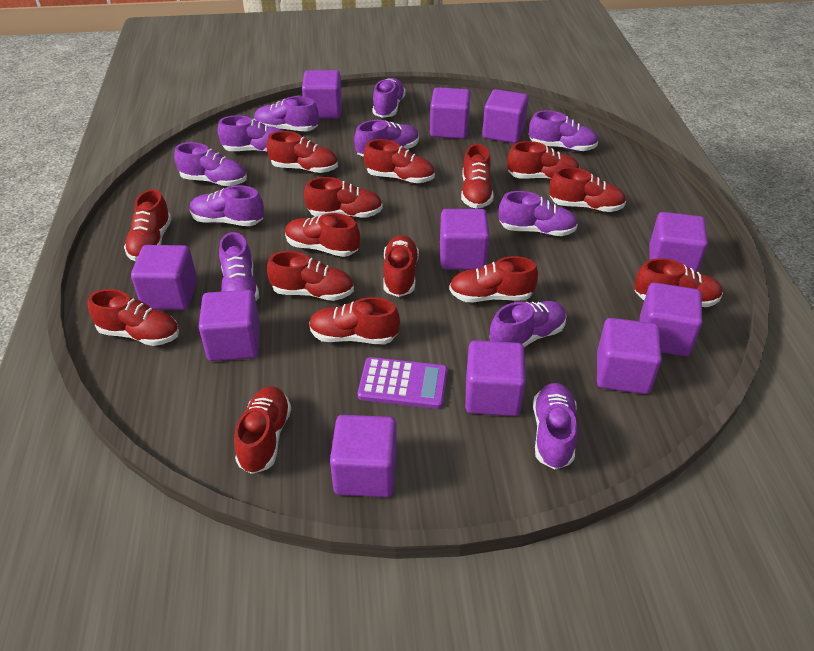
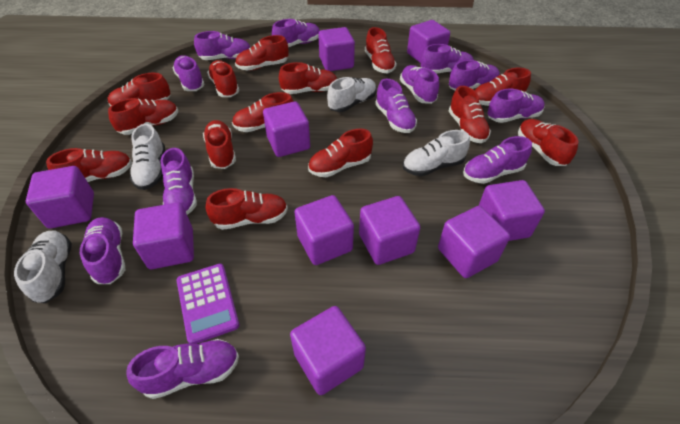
purple cube: 11 -> 10
purple shoe: 11 -> 12
red shoe: 15 -> 14
white shoe: 0 -> 4

